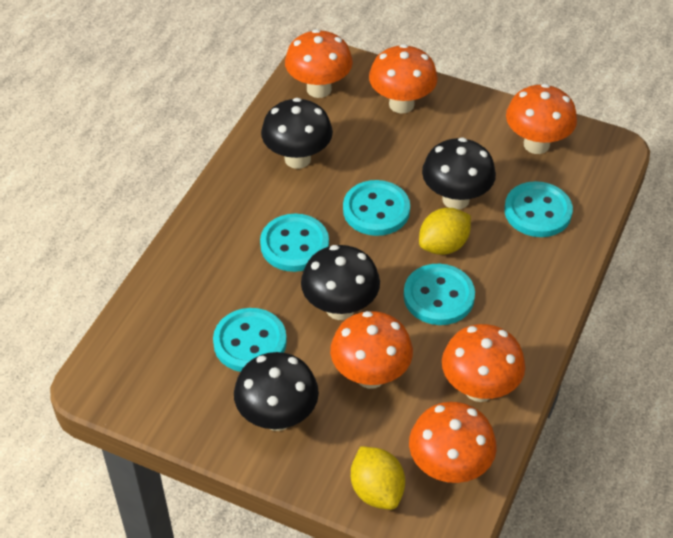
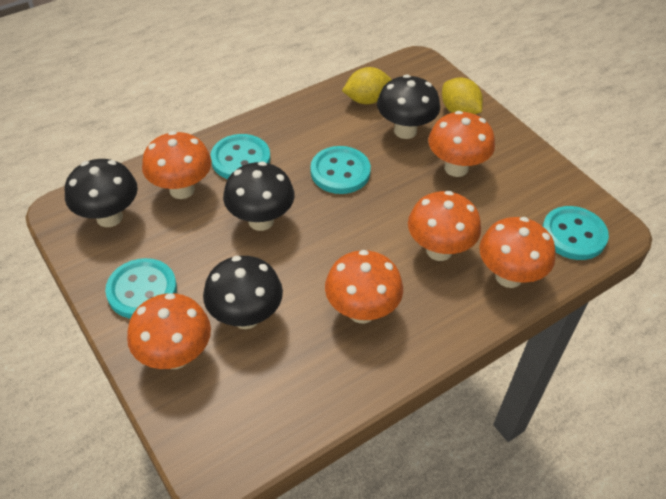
turquoise button: 5 -> 4

